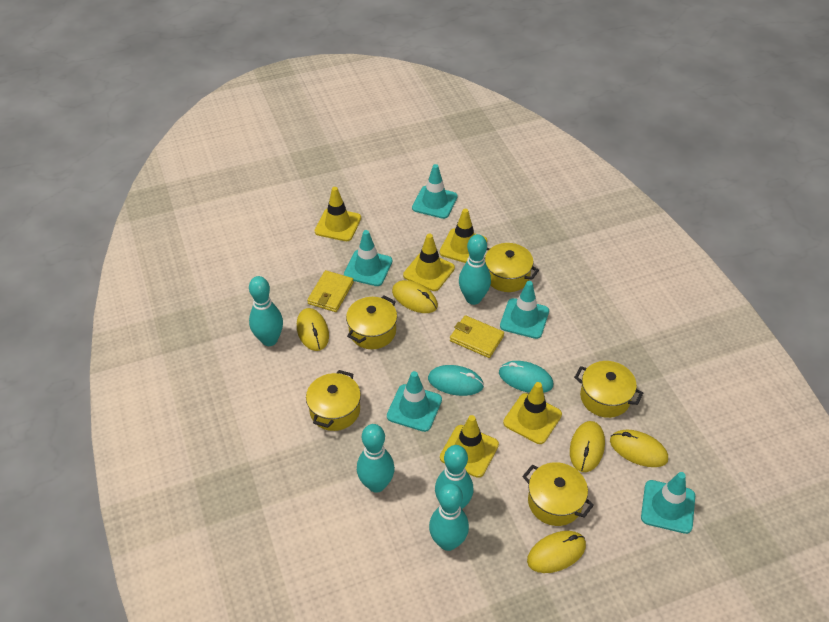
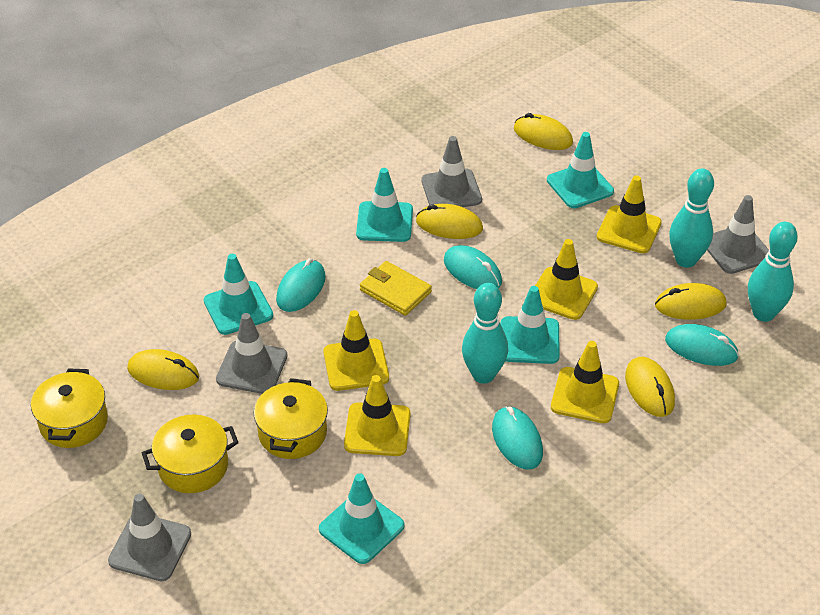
grey traffic cone: 0 -> 4
turquoise bowling pin: 5 -> 3
turquoise mouse: 2 -> 4
yellow pot: 5 -> 3
yellow wallet: 2 -> 1

